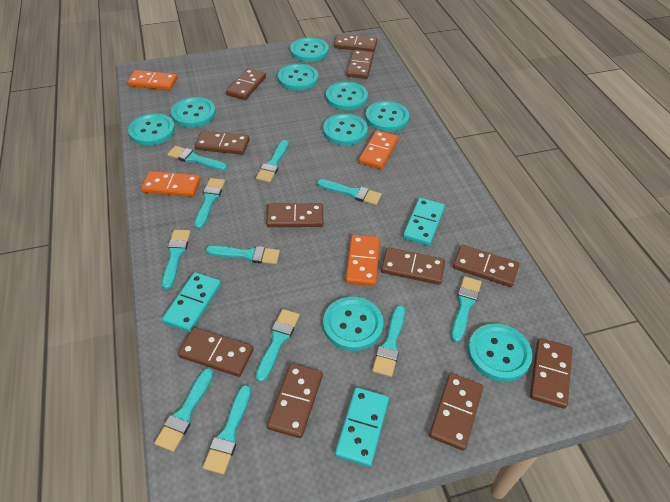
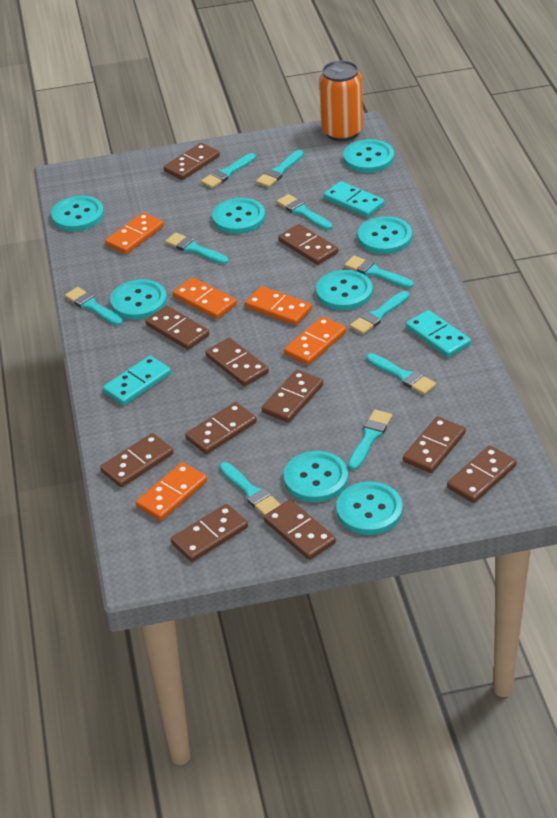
orange can: 0 -> 1
orange domino: 4 -> 5
turquoise brush: 11 -> 10
turquoise button: 9 -> 8

